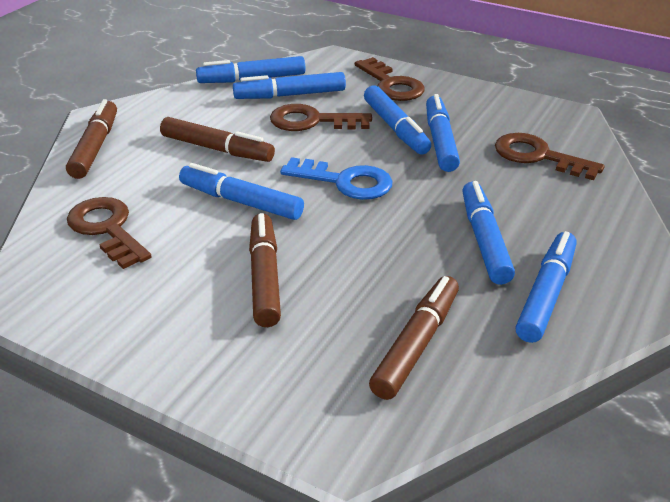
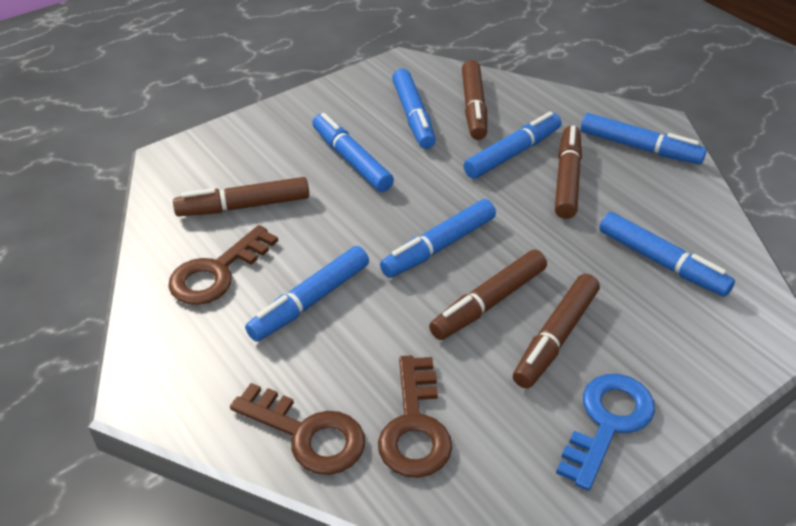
brown key: 4 -> 3
brown marker: 4 -> 5

